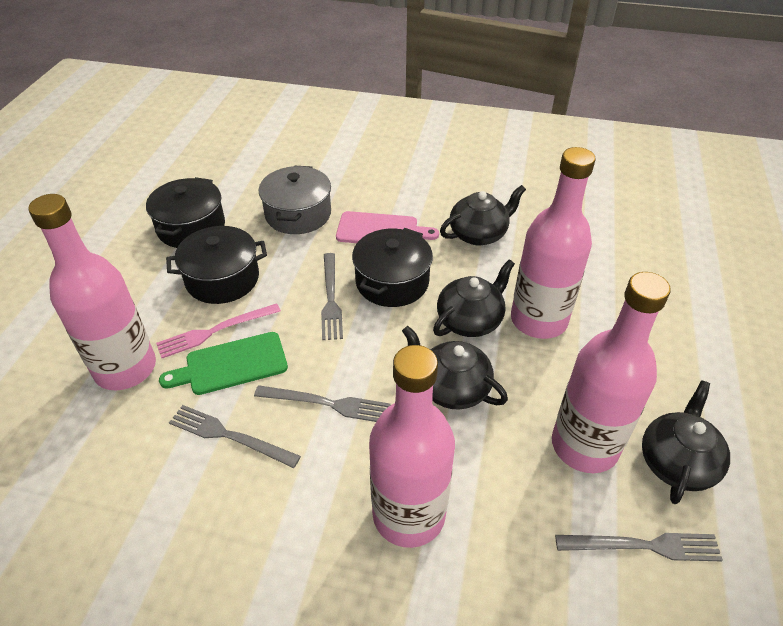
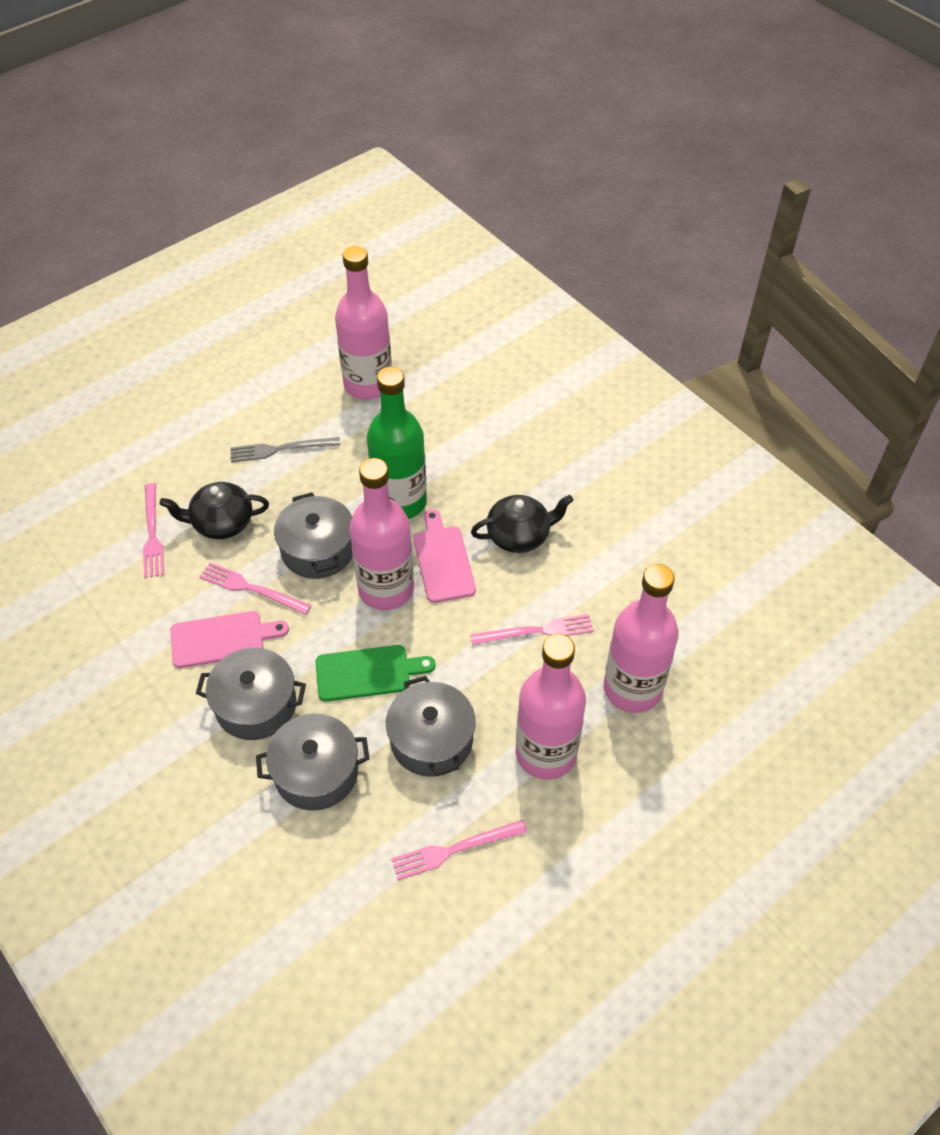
black pot: 3 -> 0
black teapot: 4 -> 2
green bottle: 0 -> 1
grey fork: 4 -> 1
grey pot: 1 -> 4
pink cutting board: 1 -> 2
pink fork: 1 -> 4

